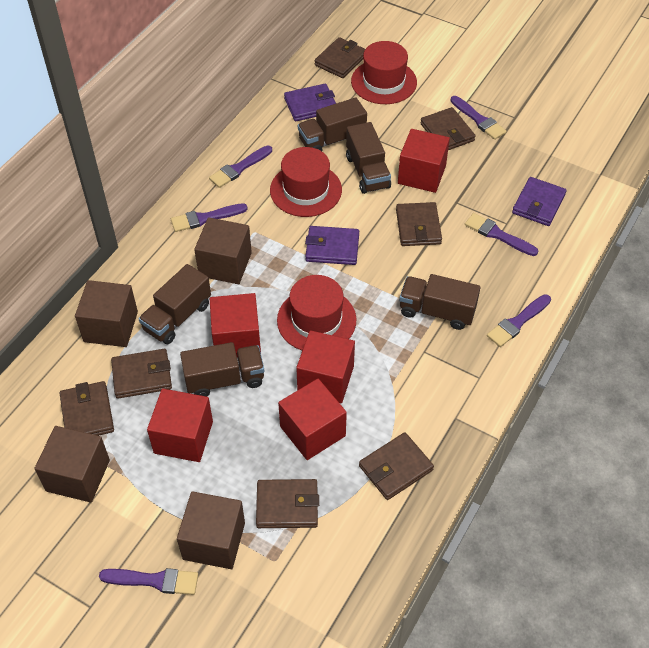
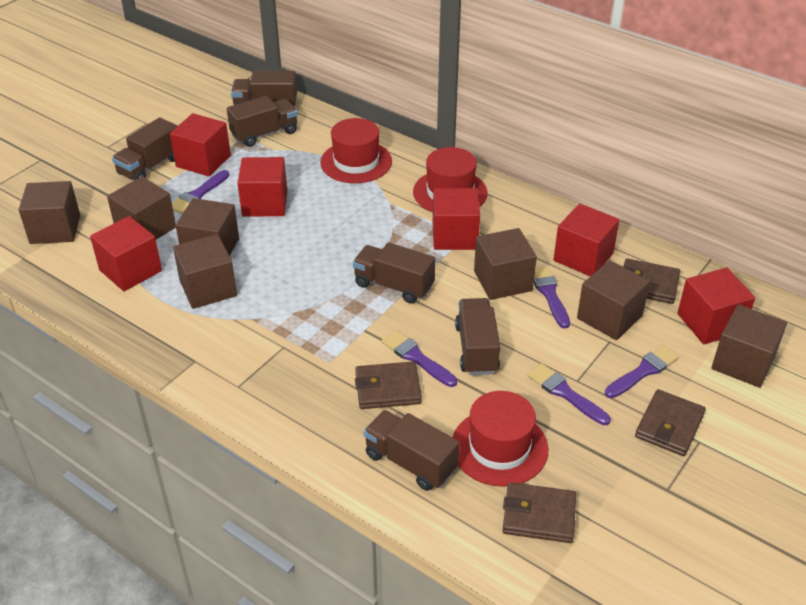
brown cube: 4 -> 7
brown truck: 5 -> 6
brown wallet: 7 -> 4
purple brush: 6 -> 5
purple wallet: 3 -> 0
red cube: 5 -> 6

